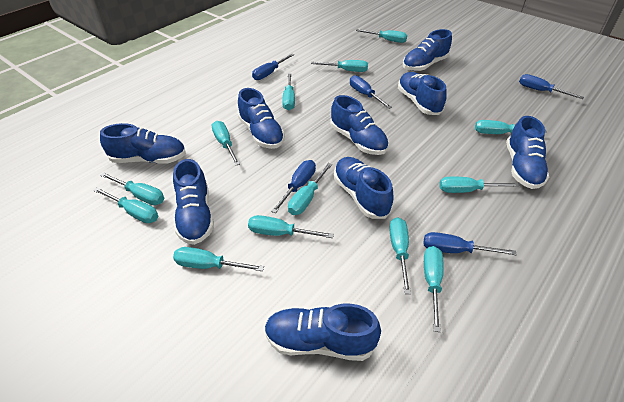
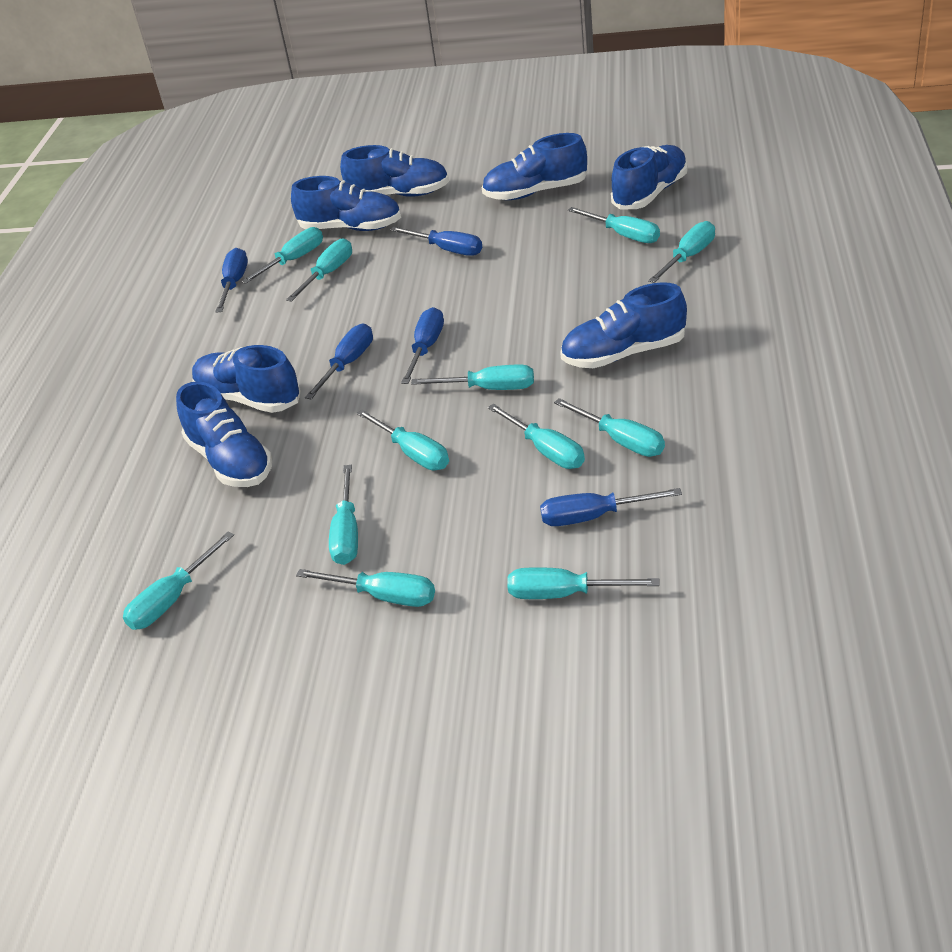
blue shoe: 9 -> 7
turquoise screwdriver: 13 -> 12

